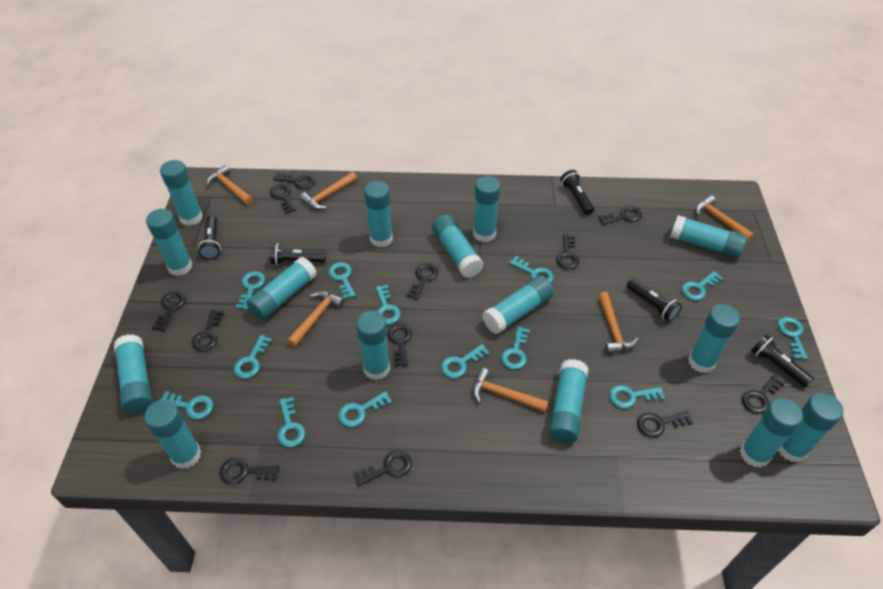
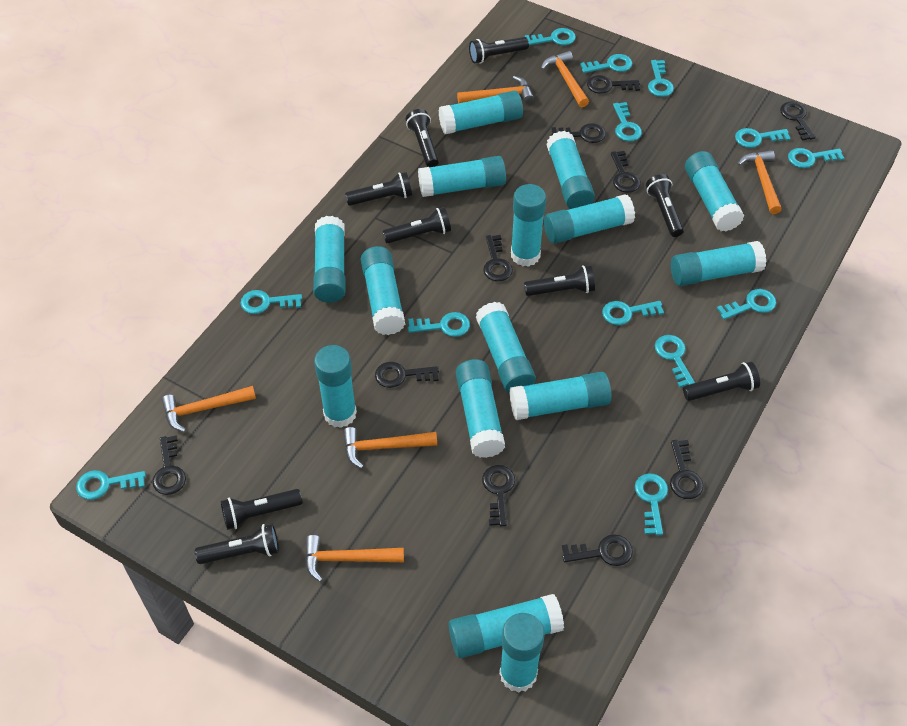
black flashlight: 5 -> 9
black key: 12 -> 10

